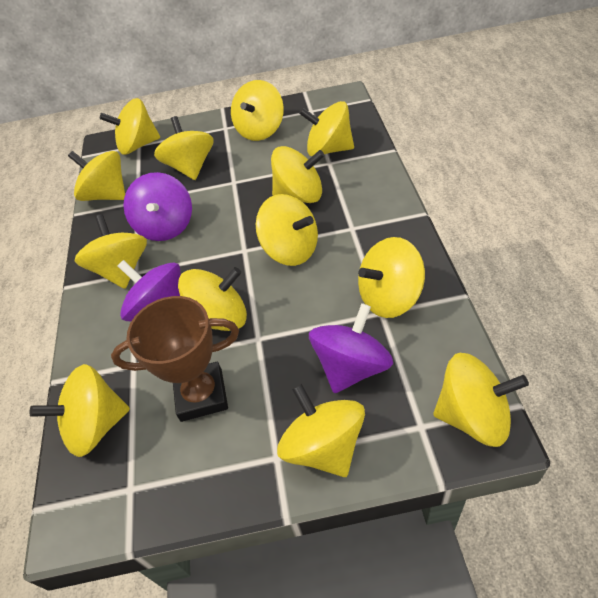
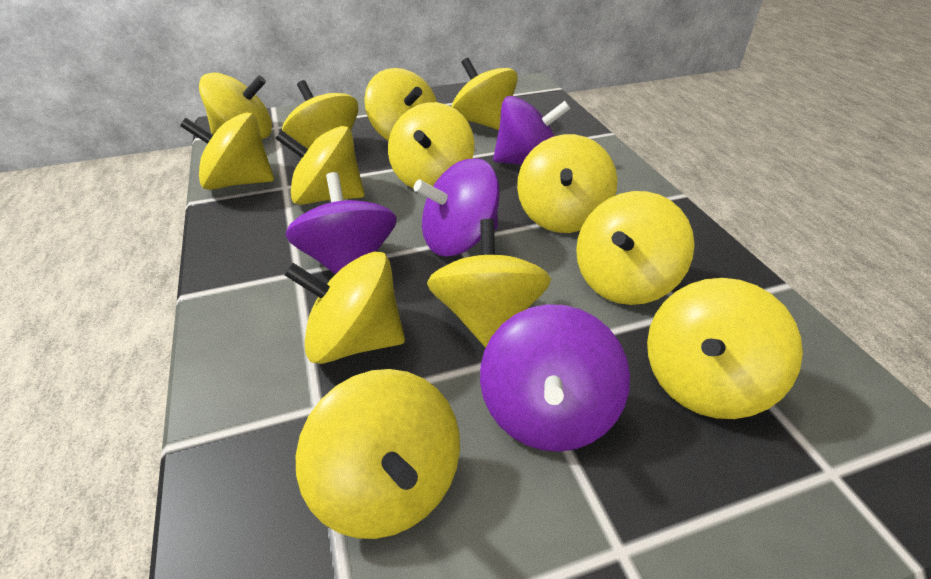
brown trophy: 1 -> 0
purple spinning top: 3 -> 4

